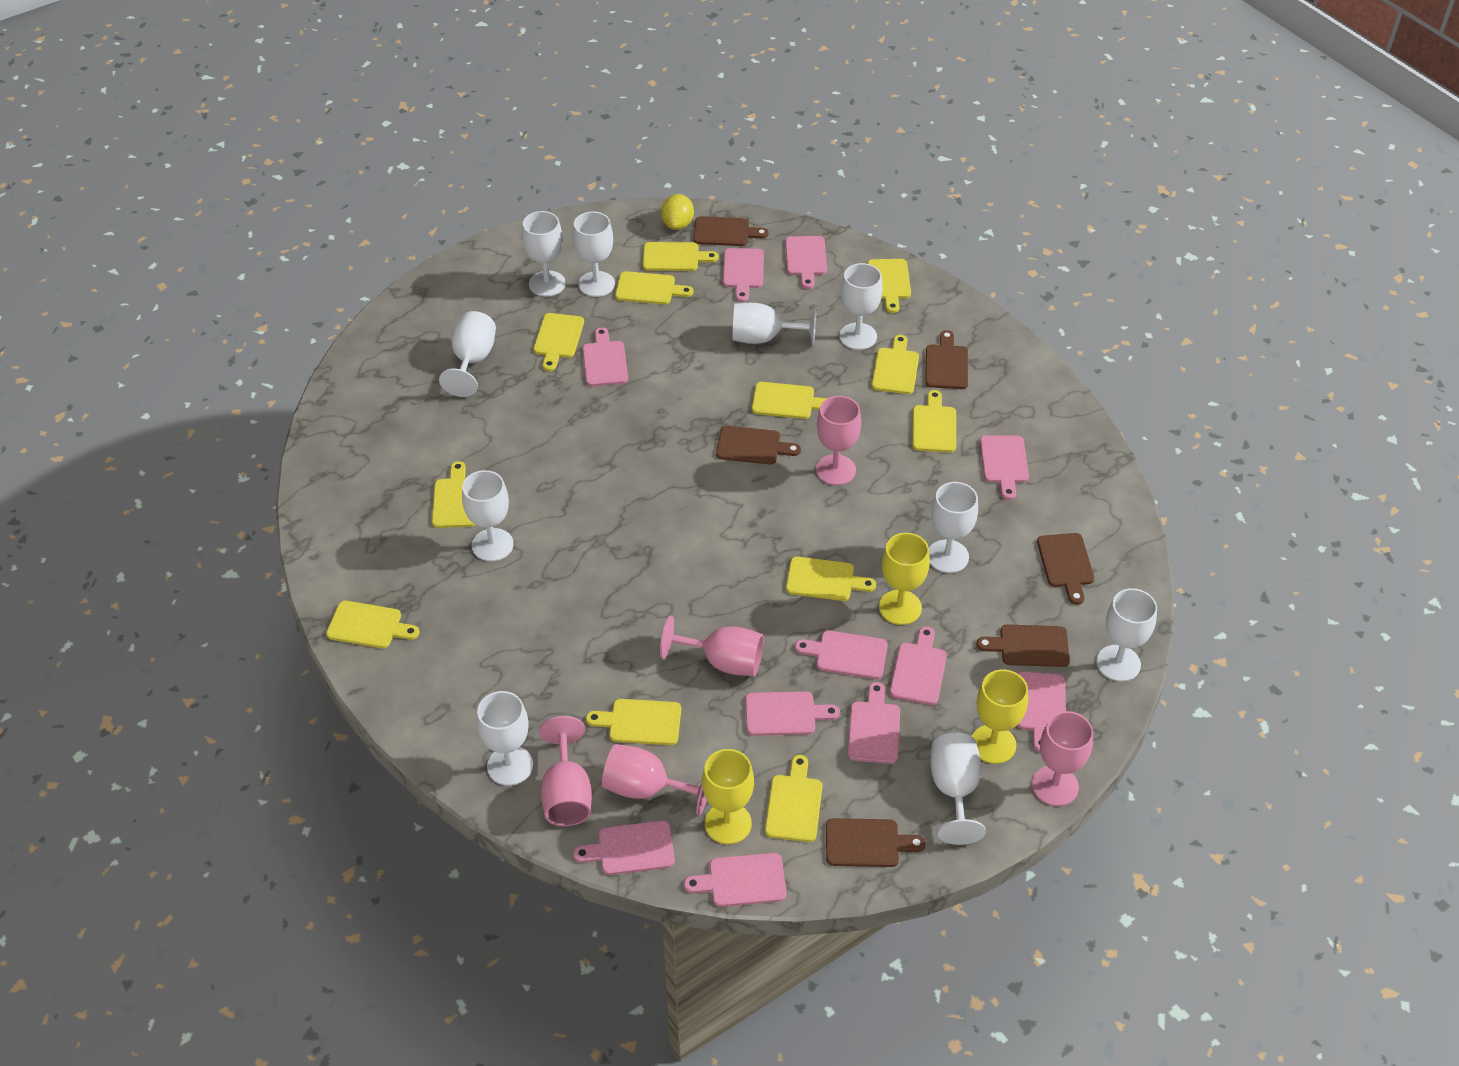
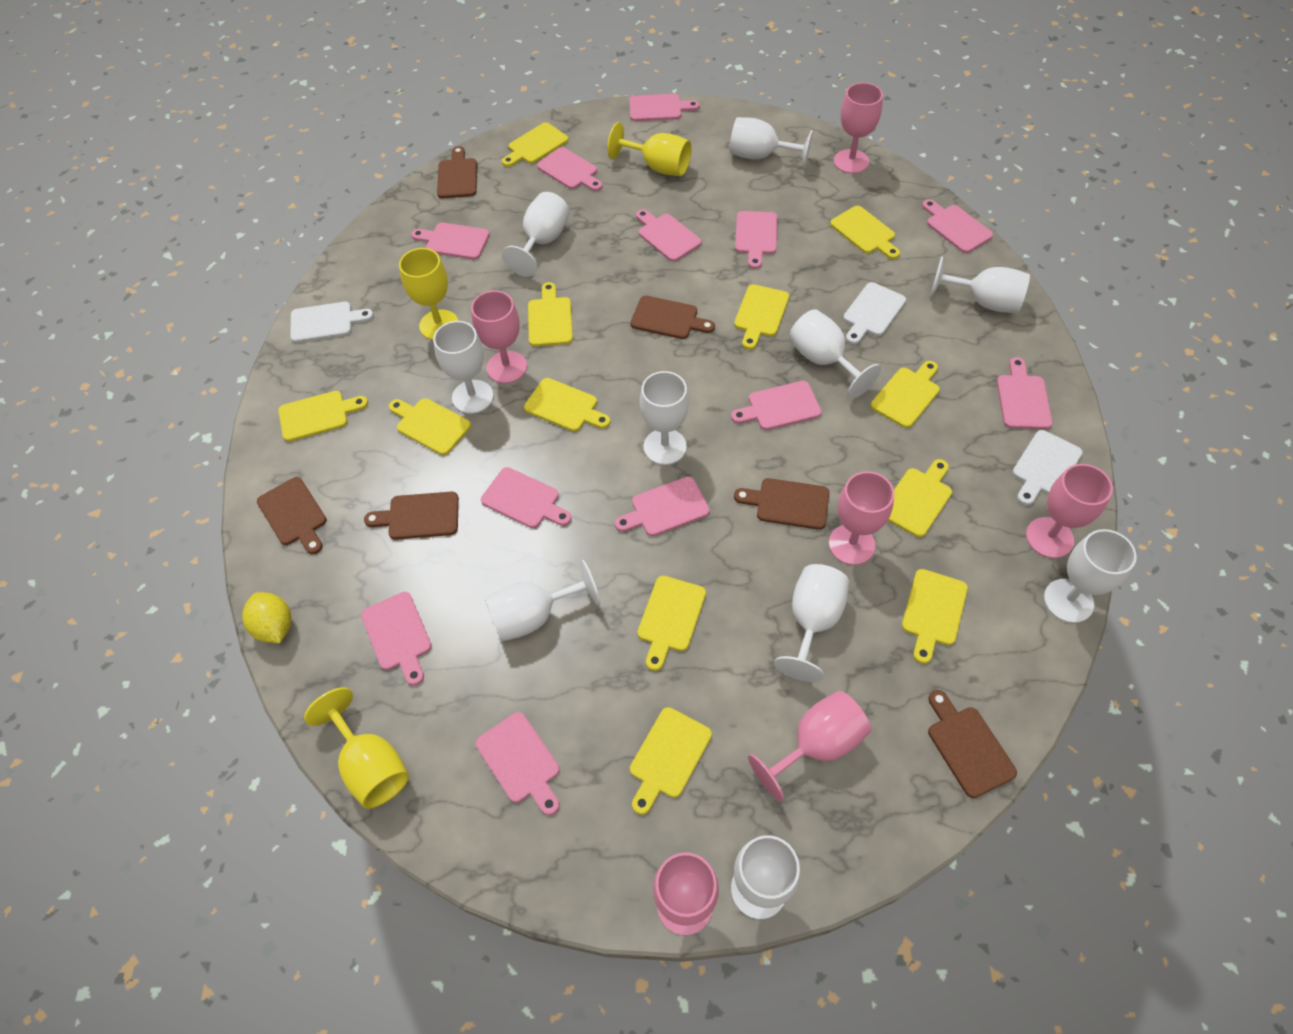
pink cutting board: 11 -> 12
pink goblet: 5 -> 6
white cutting board: 0 -> 3

